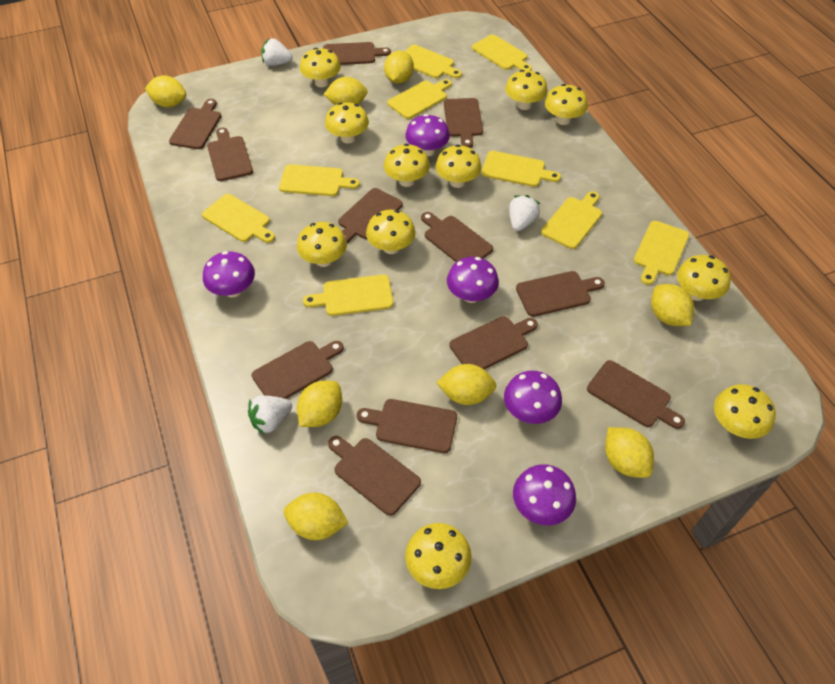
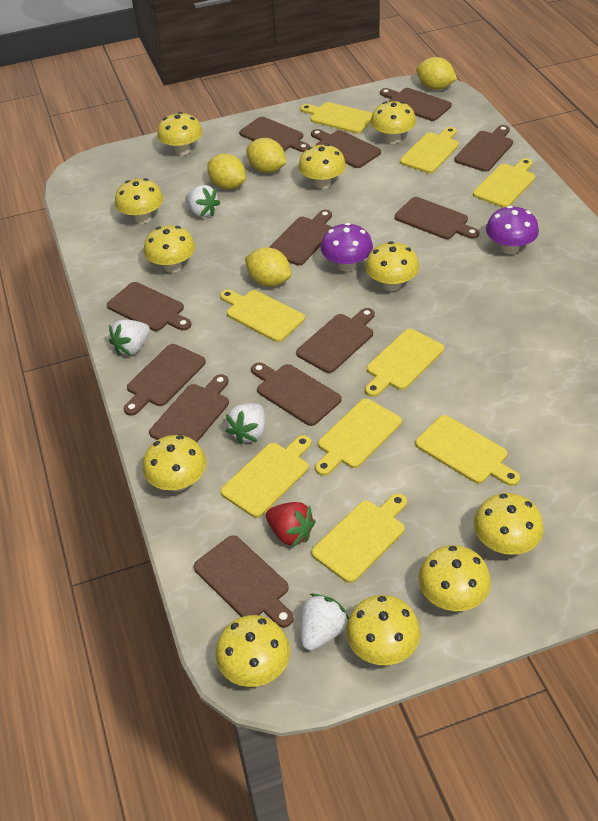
purple mushroom: 5 -> 2
red strawberry: 0 -> 1
white strawberry: 3 -> 4
yellow lemon: 8 -> 4

